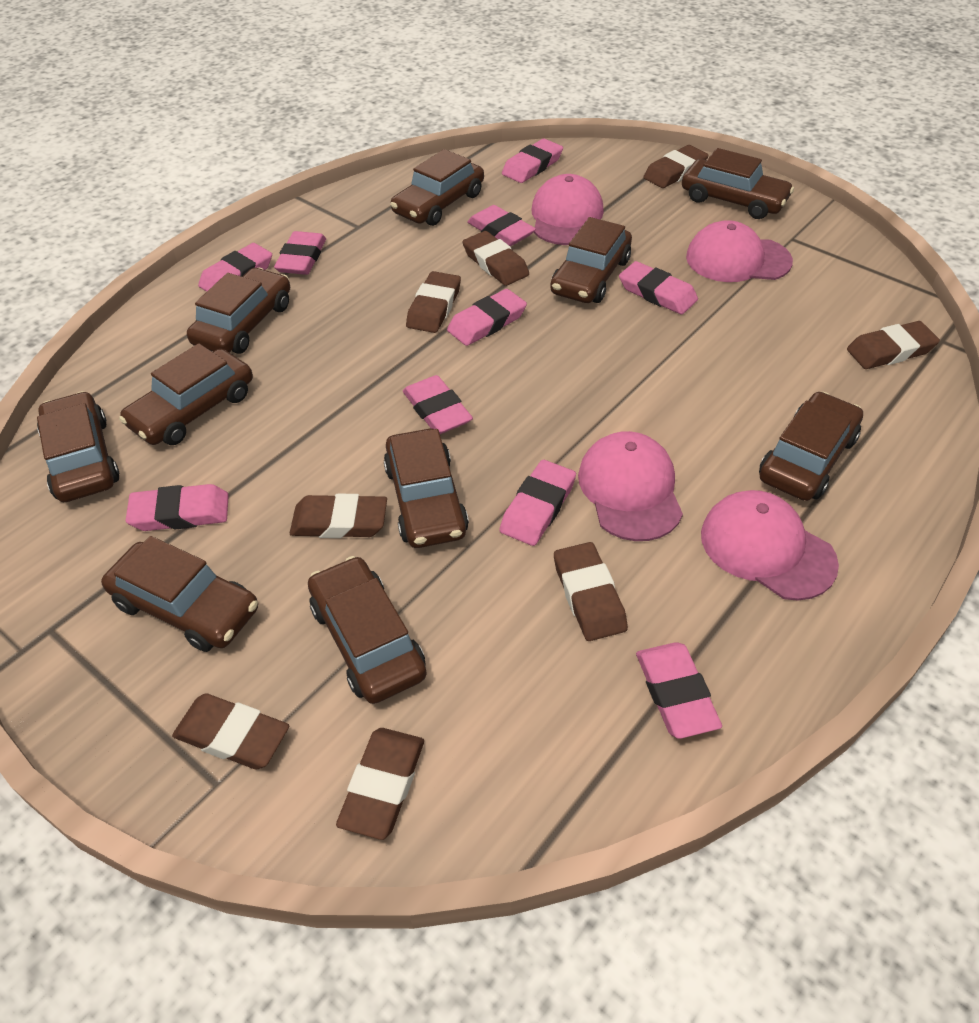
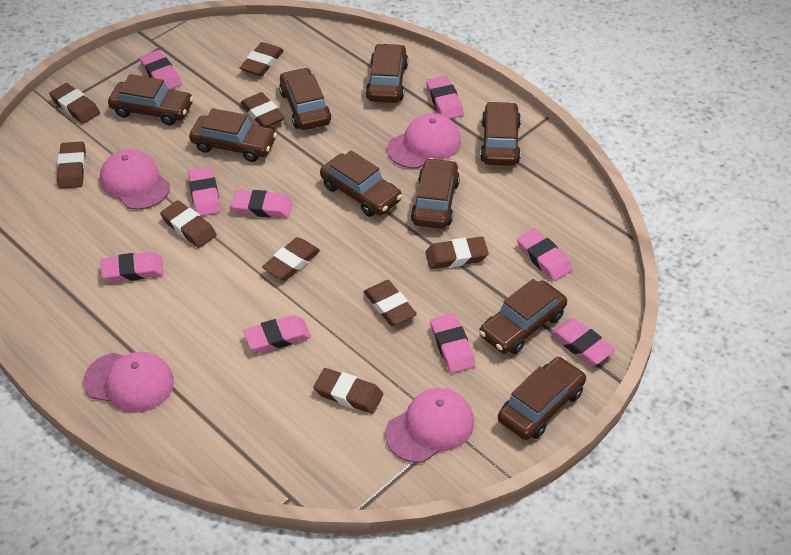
brown car: 10 -> 9
brown eraser: 8 -> 9
pink eraser: 10 -> 9

